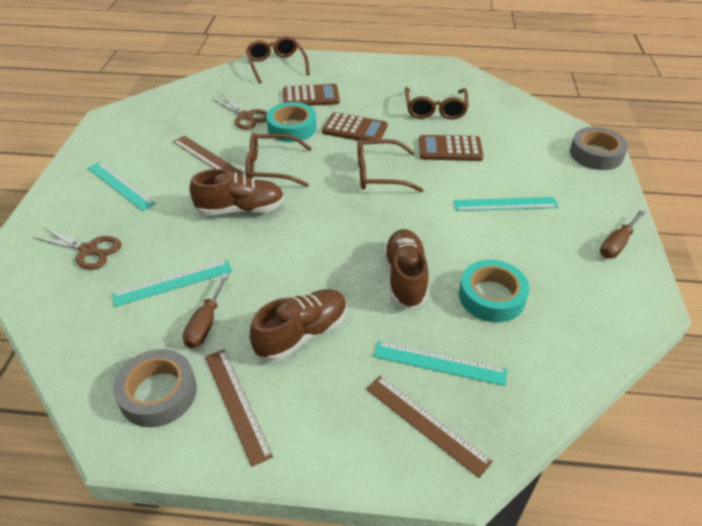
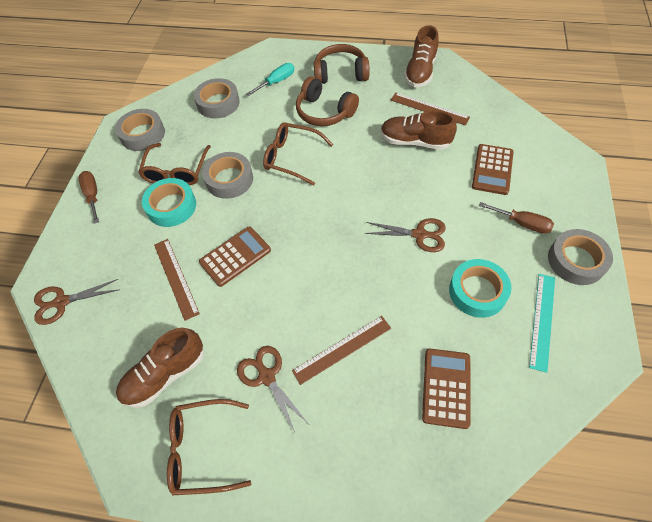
brown glasses: 4 -> 3
brown headphones: 0 -> 2
brown scissors: 2 -> 3
grey tape: 2 -> 4
turquoise ruler: 4 -> 1
turquoise screwdriver: 0 -> 1

